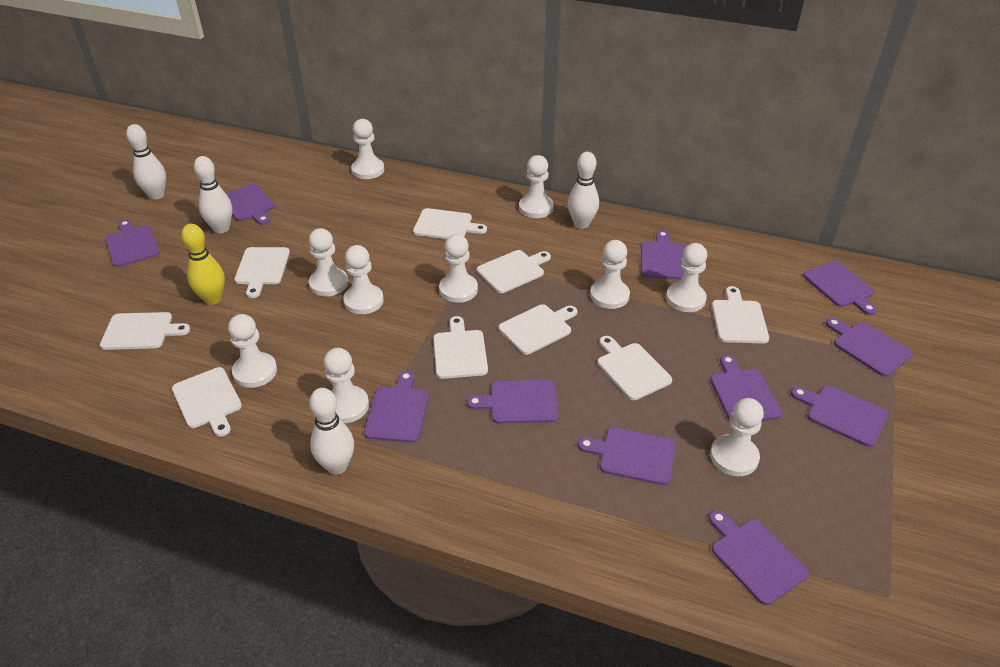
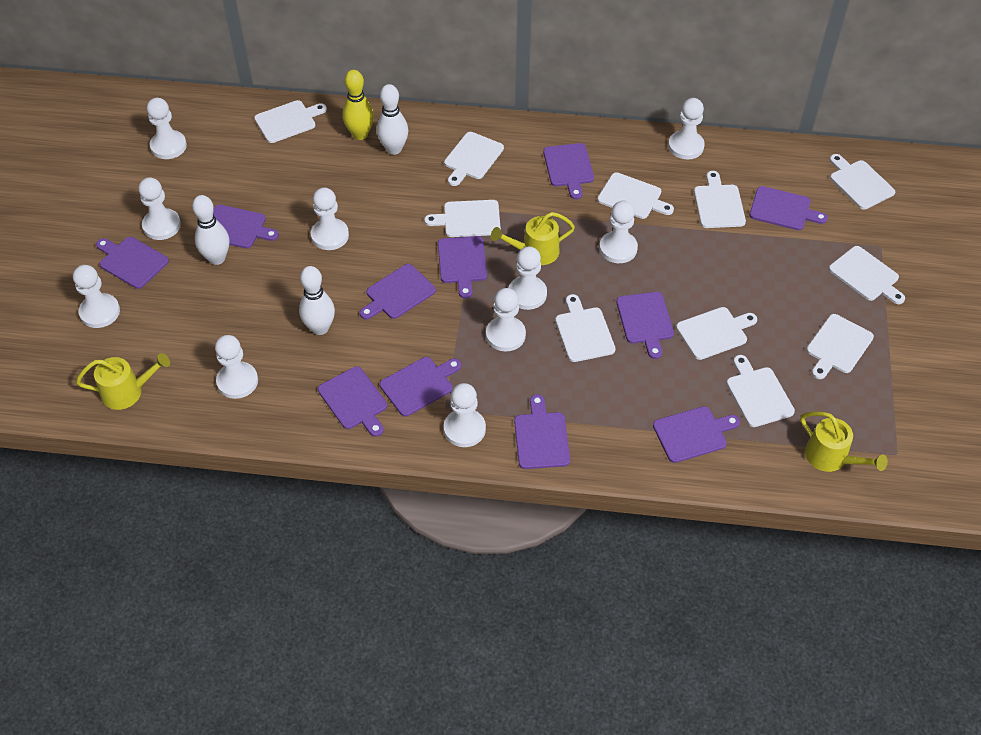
white bowling pin: 4 -> 3
white cutting board: 9 -> 11
yellow watering can: 0 -> 3

